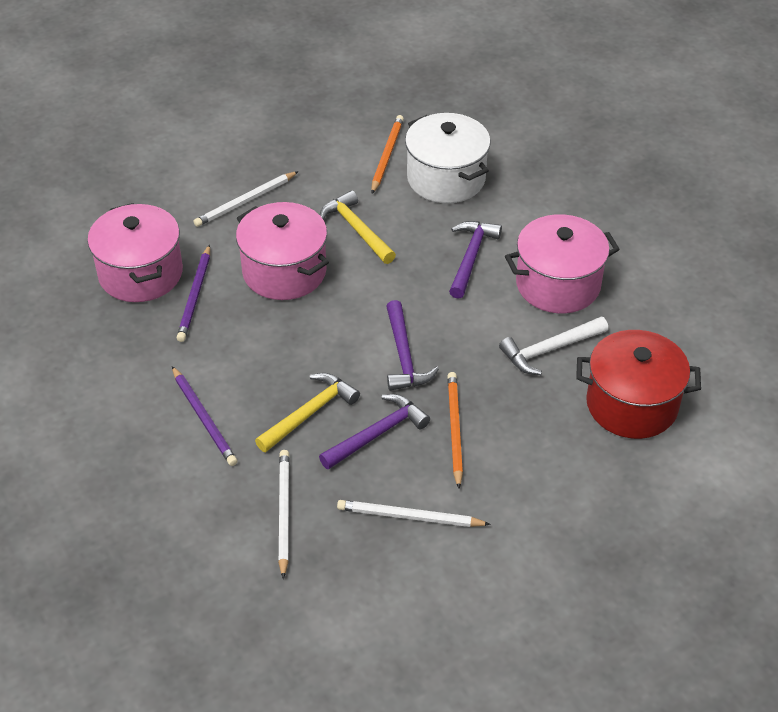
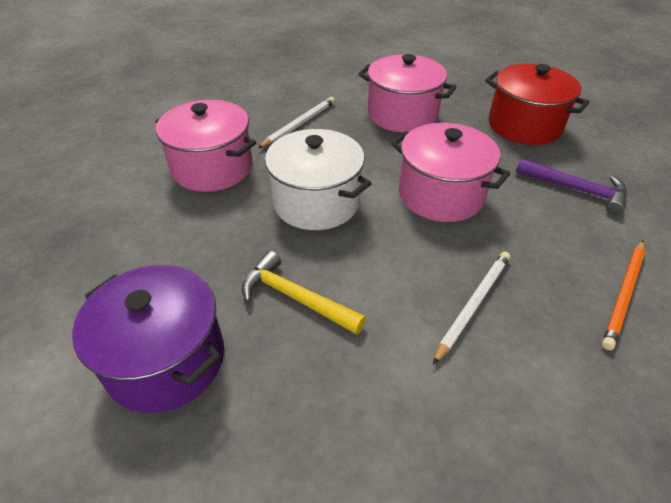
orange pencil: 2 -> 1
purple hammer: 3 -> 1
purple pencil: 2 -> 0
purple pot: 0 -> 1
white hammer: 1 -> 0
white pencil: 3 -> 2
yellow hammer: 2 -> 1

